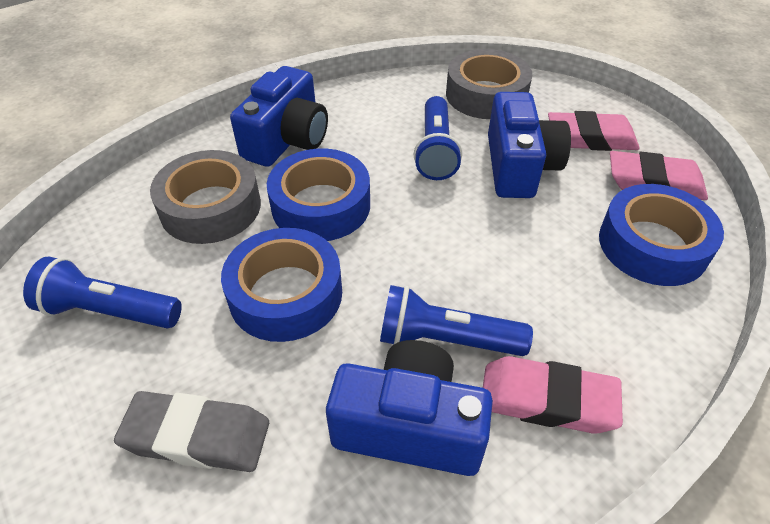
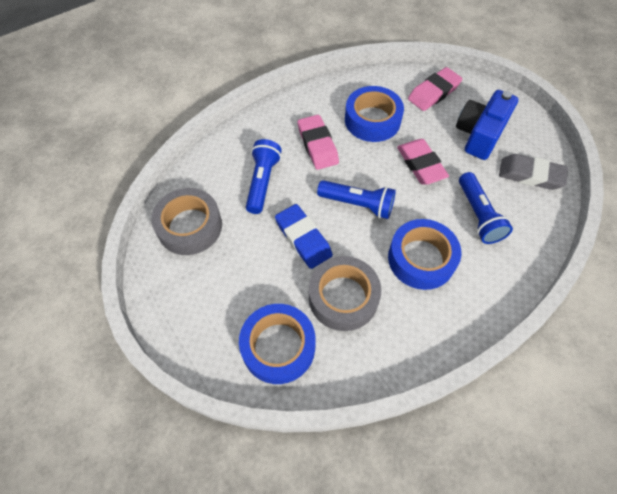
blue camera: 3 -> 1
blue eraser: 0 -> 1

